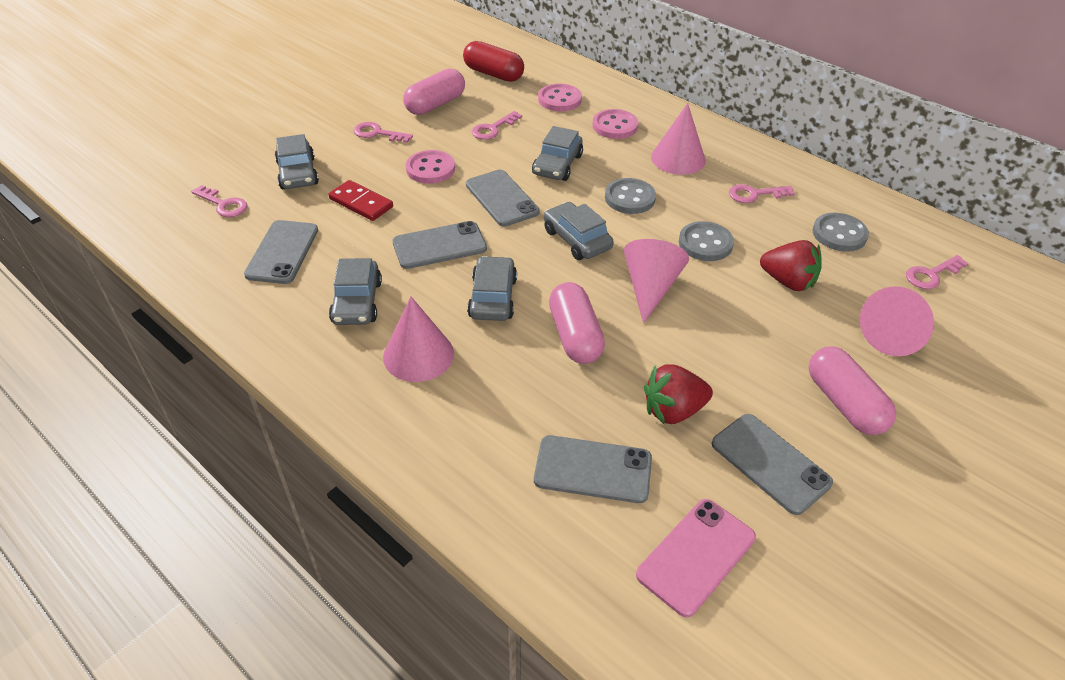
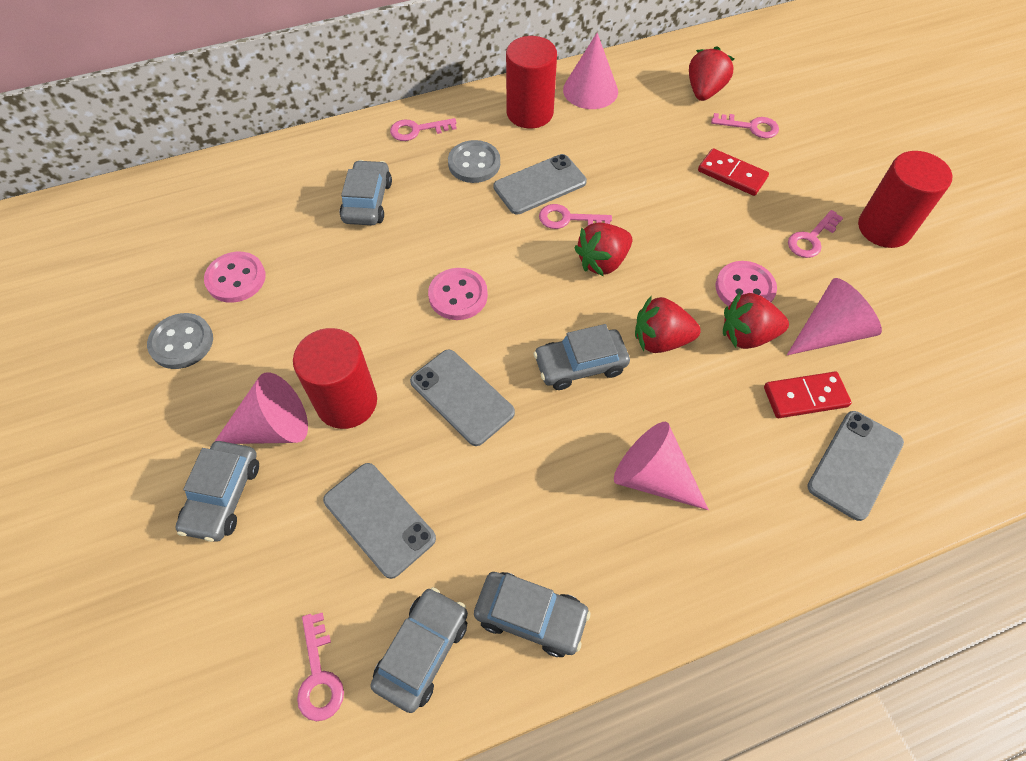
grey button: 3 -> 2
grey phone: 5 -> 4
pink capsule: 3 -> 0
pink phone: 1 -> 0
red capsule: 1 -> 0
red cylinder: 0 -> 3
red domino: 1 -> 2
red strawberry: 2 -> 4

